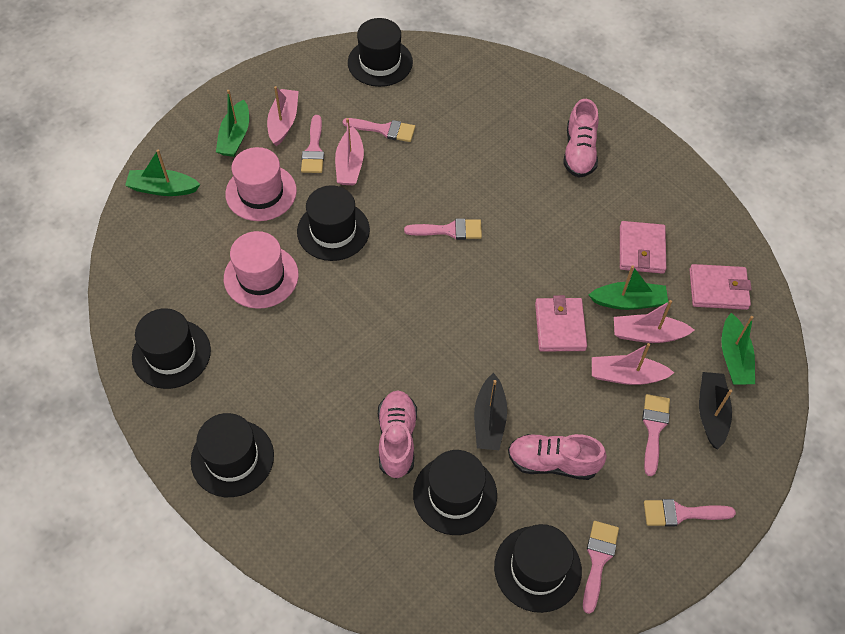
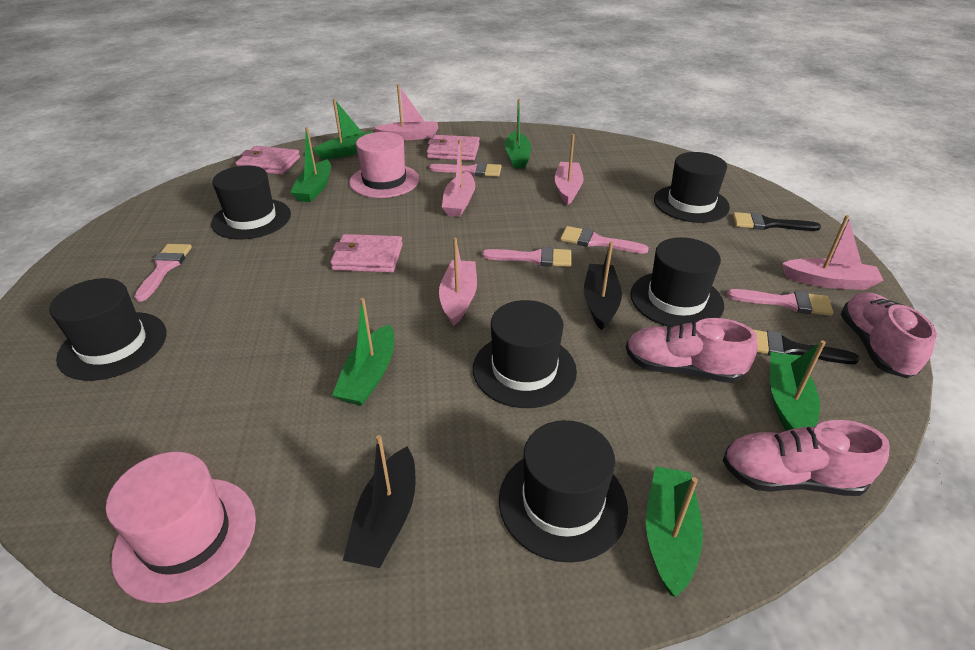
black brush: 0 -> 2
green boat: 4 -> 6
pink boat: 4 -> 5
pink brush: 6 -> 5

